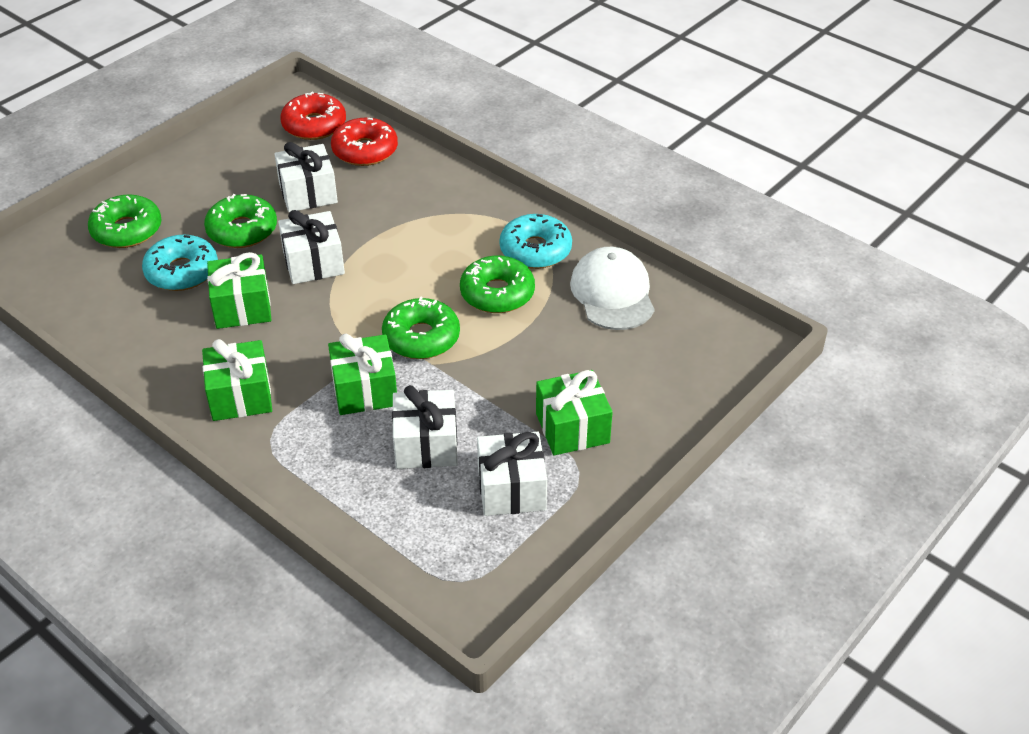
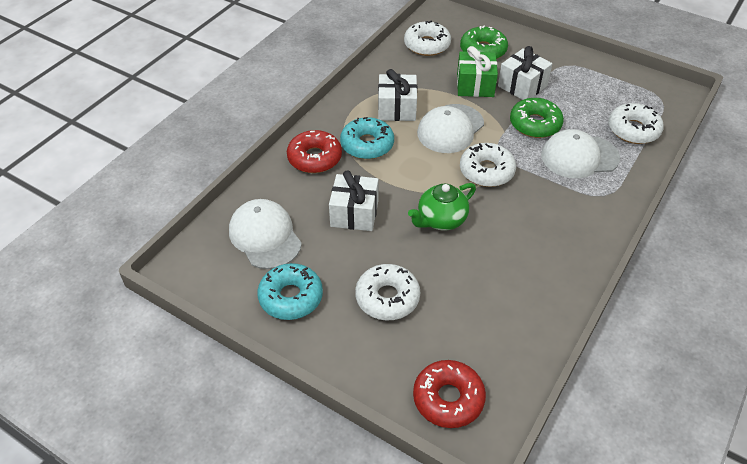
green donut: 4 -> 2
green gift: 4 -> 1
green teapot: 0 -> 1
white cap: 1 -> 3
white donut: 0 -> 4
white gift: 4 -> 3

